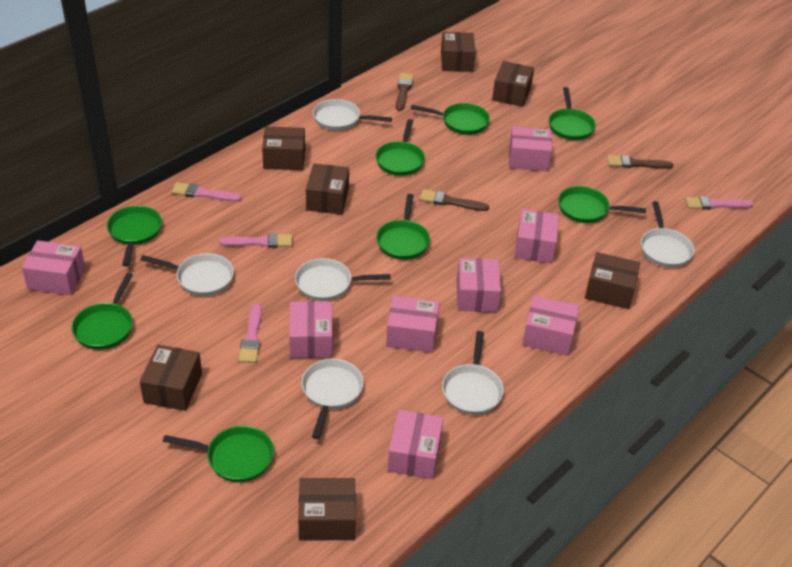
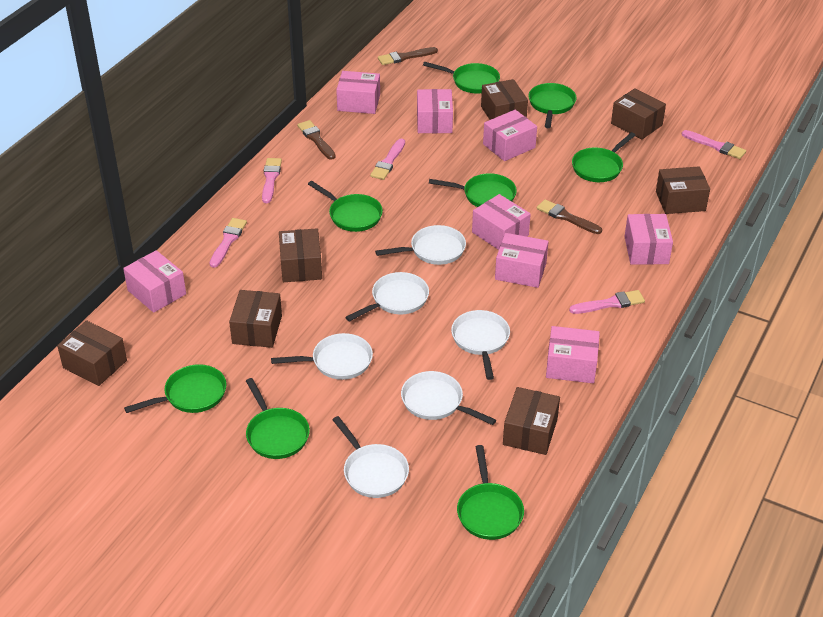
pink brush: 4 -> 5

